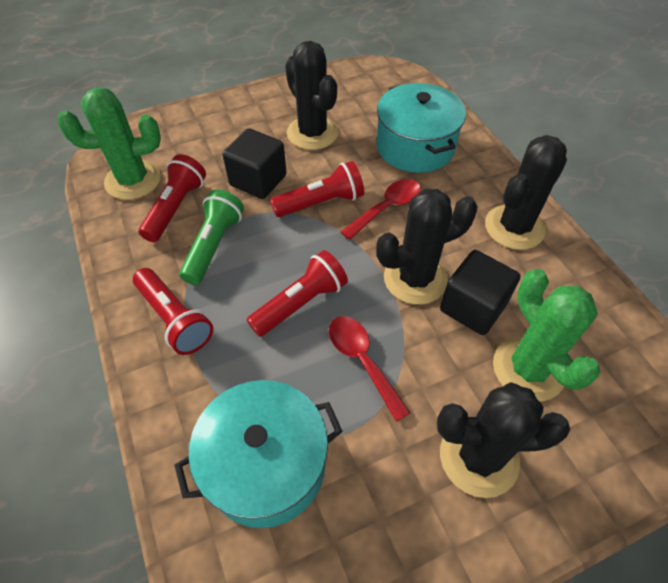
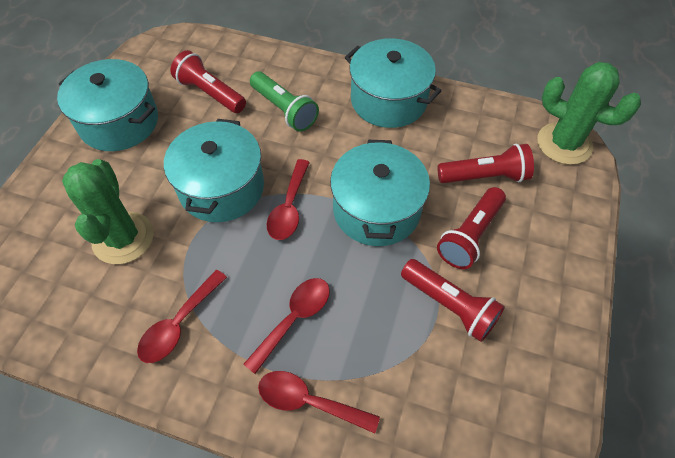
black cactus: 4 -> 0
black cube: 2 -> 0
red spoon: 2 -> 4
turquoise pot: 2 -> 4

